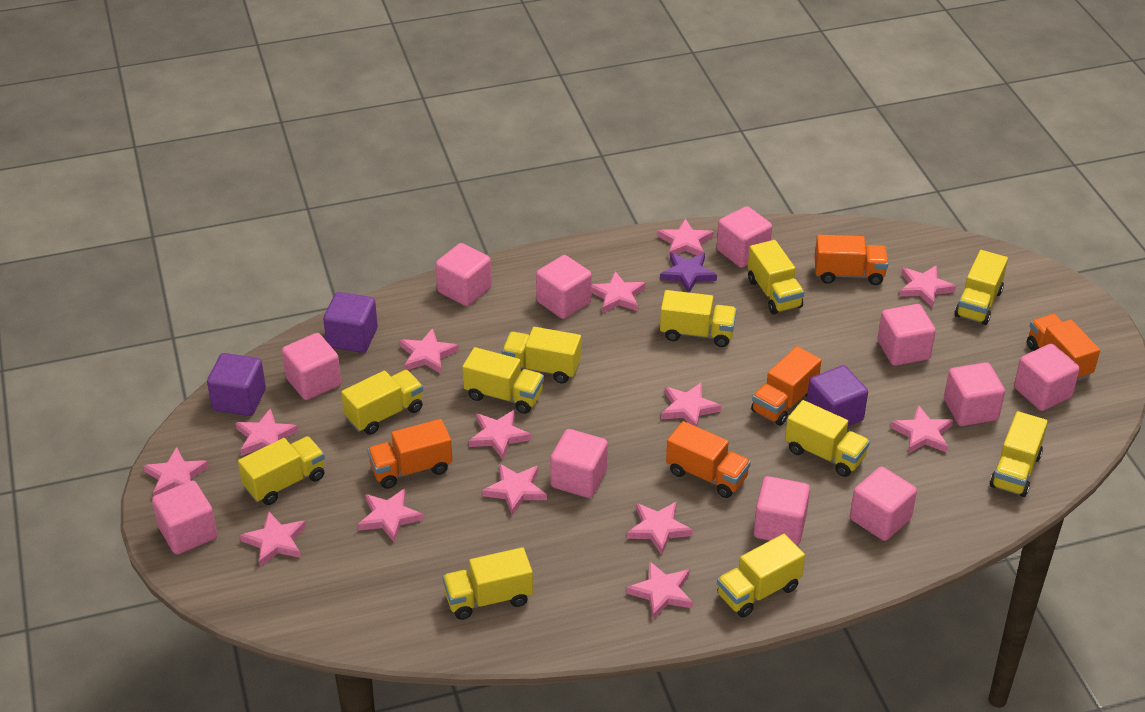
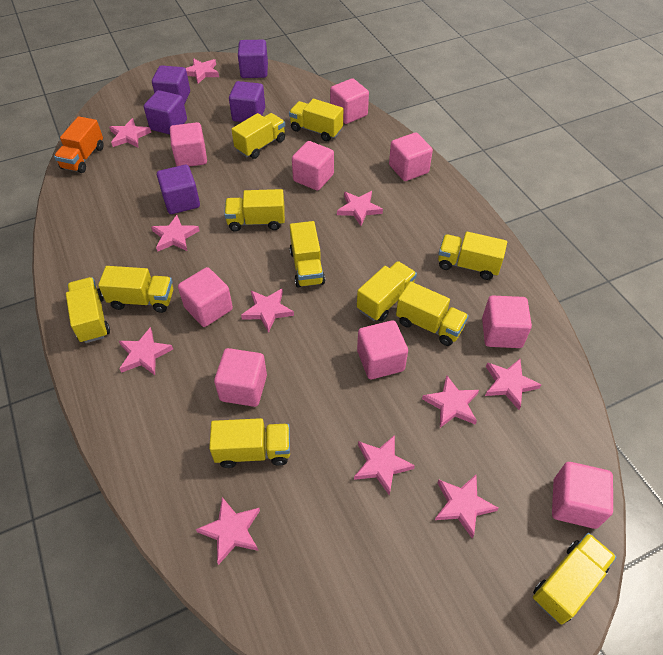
orange truck: 5 -> 1
pink cube: 11 -> 9
pink star: 14 -> 11
purple cube: 3 -> 5
purple star: 1 -> 0

